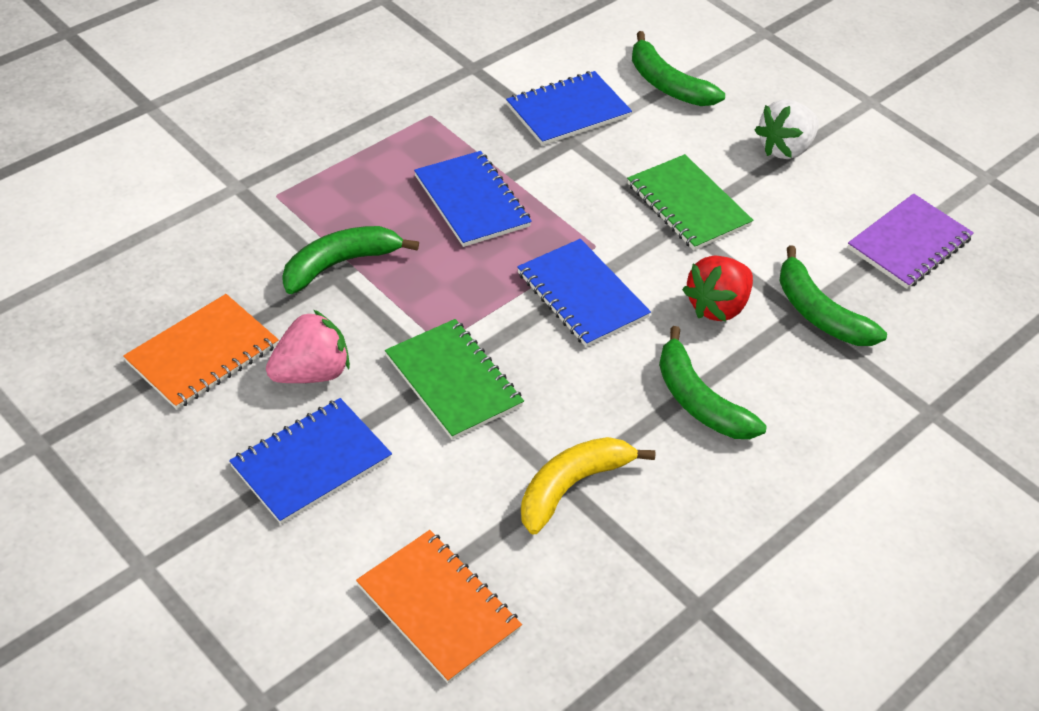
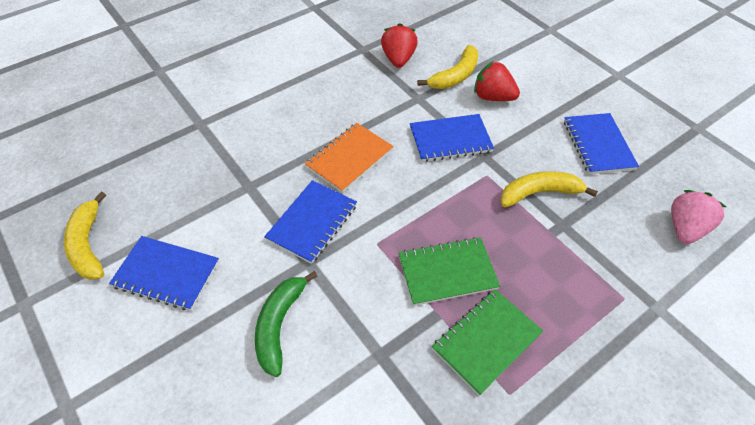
green banana: 4 -> 1
orange notebook: 2 -> 1
purple notebook: 1 -> 0
red strawberry: 1 -> 2
white strawberry: 1 -> 0
yellow banana: 1 -> 3

